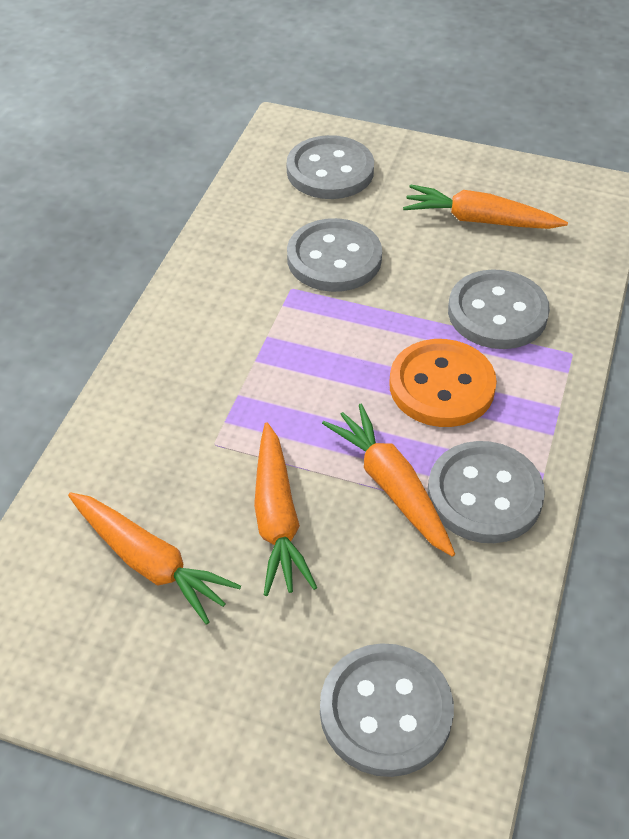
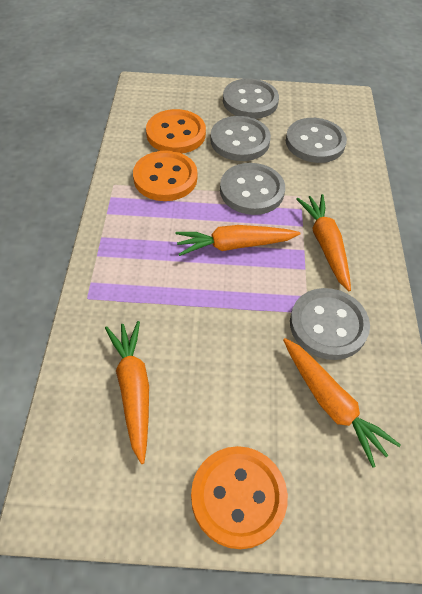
orange button: 1 -> 3

